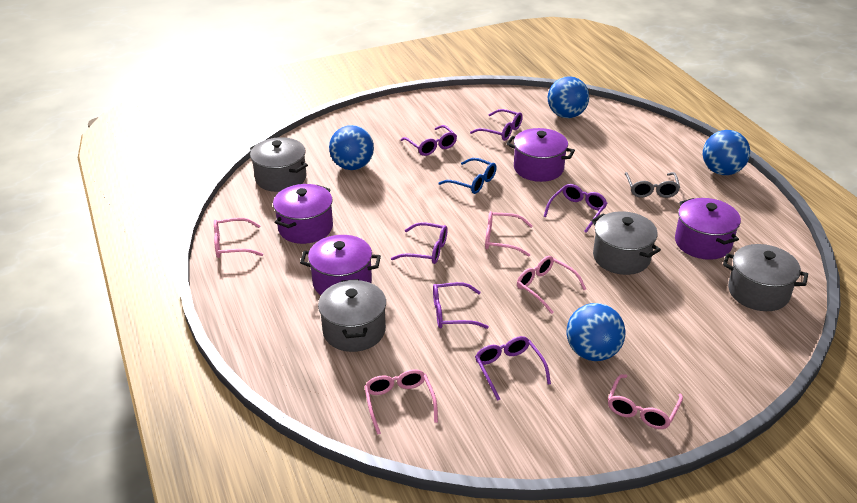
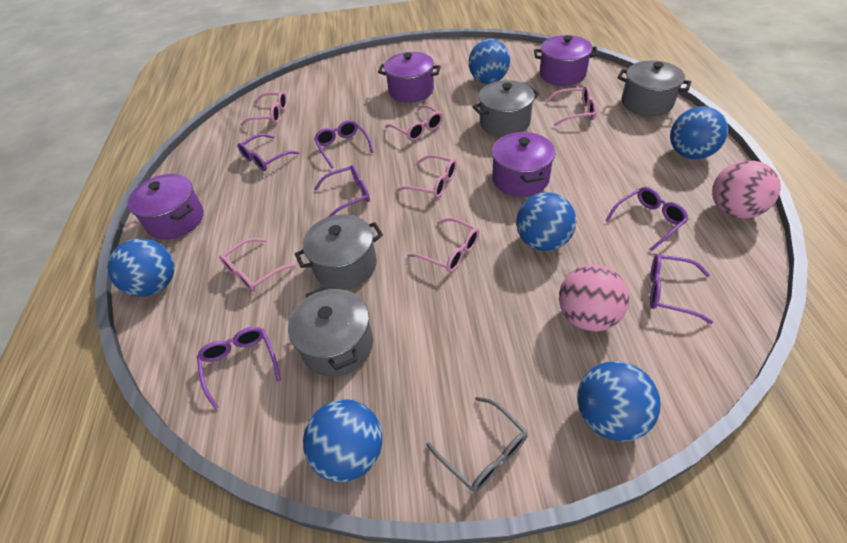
blue ball: 4 -> 6
blue glasses: 1 -> 0
pink ball: 0 -> 2
pink glasses: 5 -> 6

